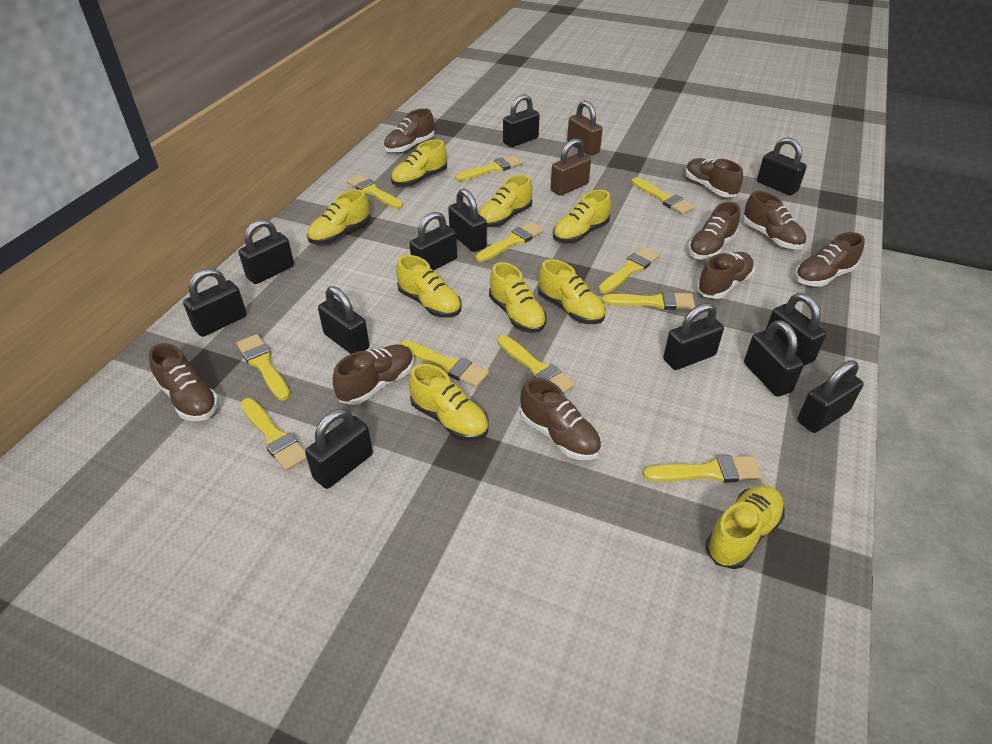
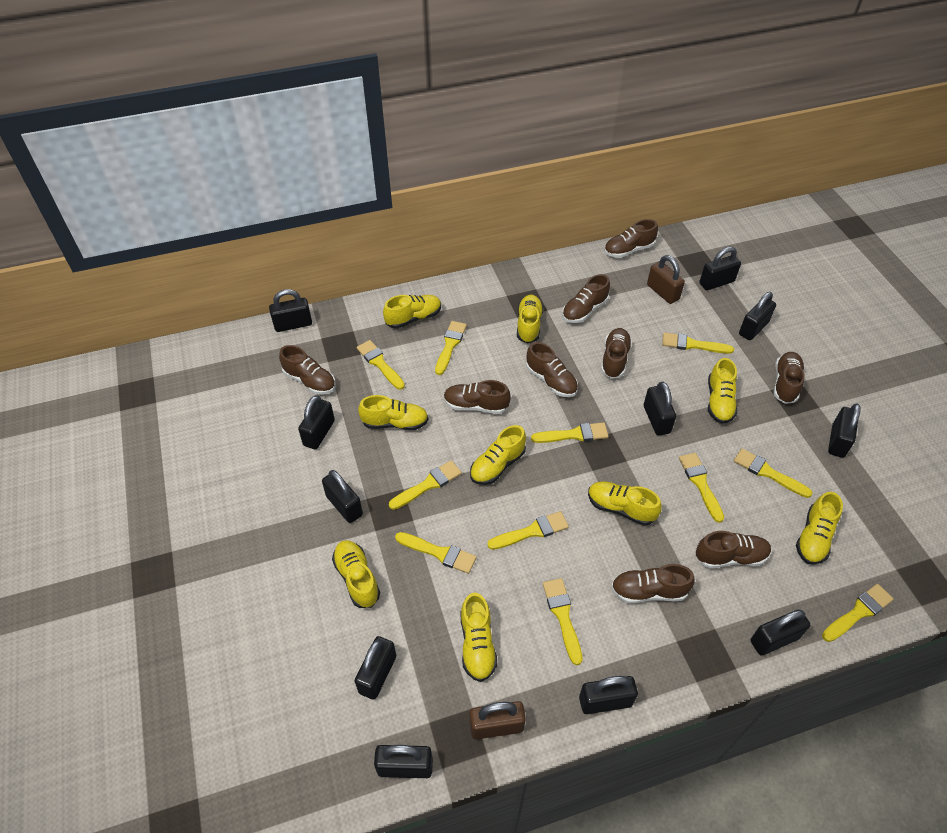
black padlock: 12 -> 11

